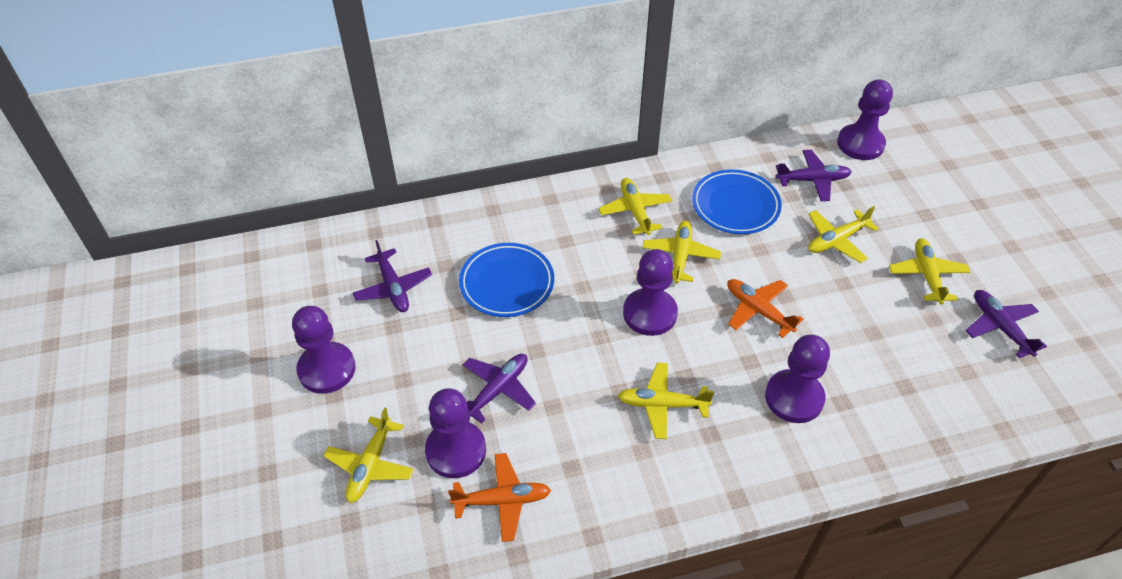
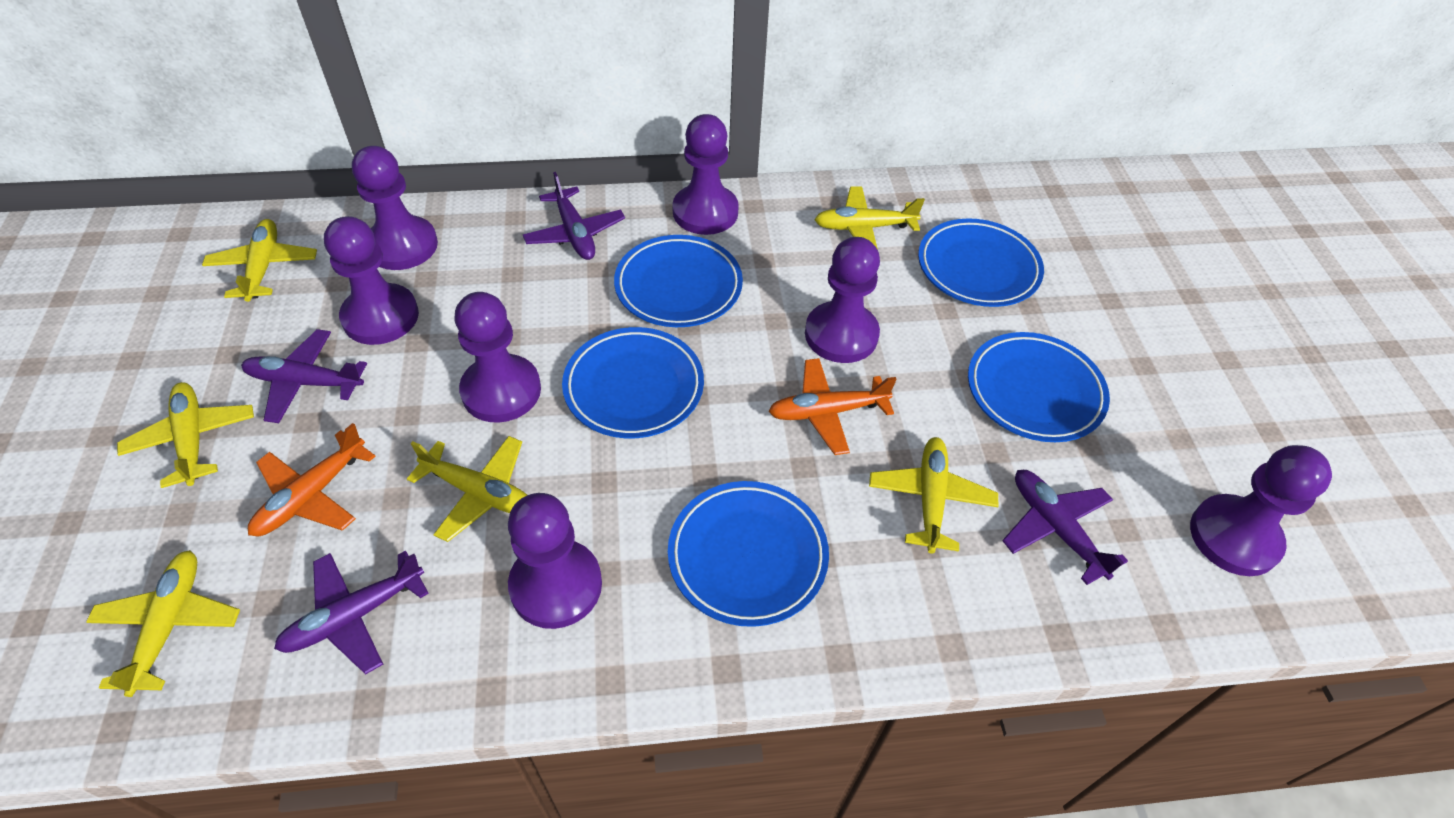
blue plate: 2 -> 5
purple pawn: 5 -> 7

